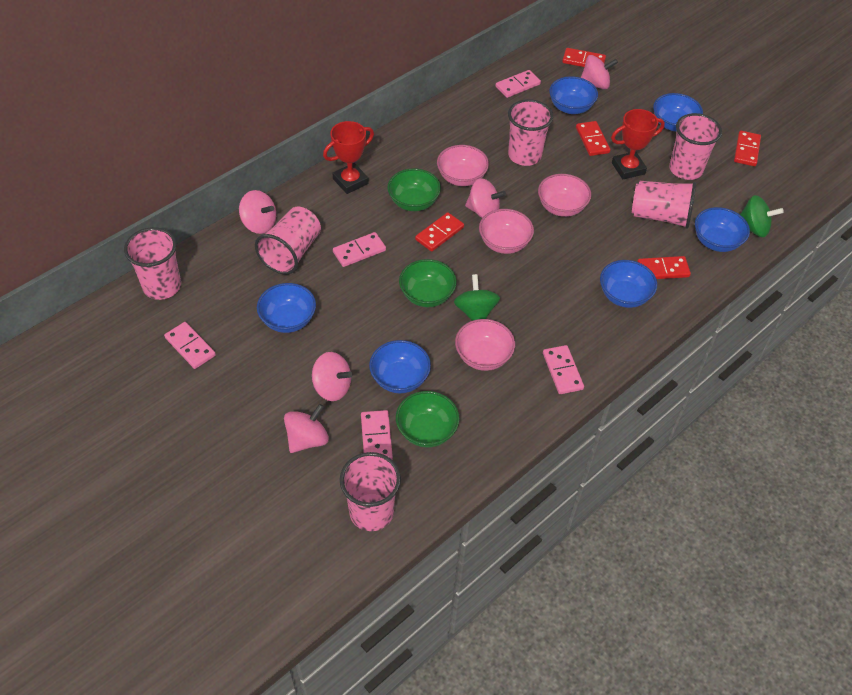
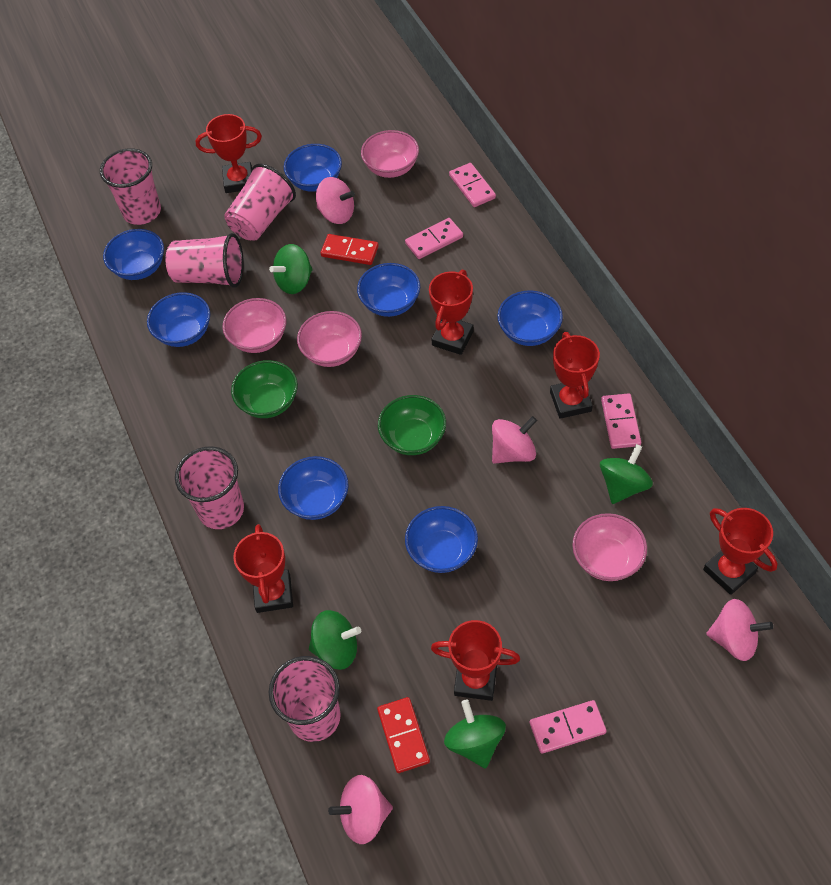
blue bowl: 6 -> 7
green bowl: 3 -> 2
green spinning top: 2 -> 4
pink cup: 6 -> 5
pink domino: 5 -> 4
pink spinning top: 5 -> 4
red domino: 5 -> 2
red trophy: 2 -> 6

